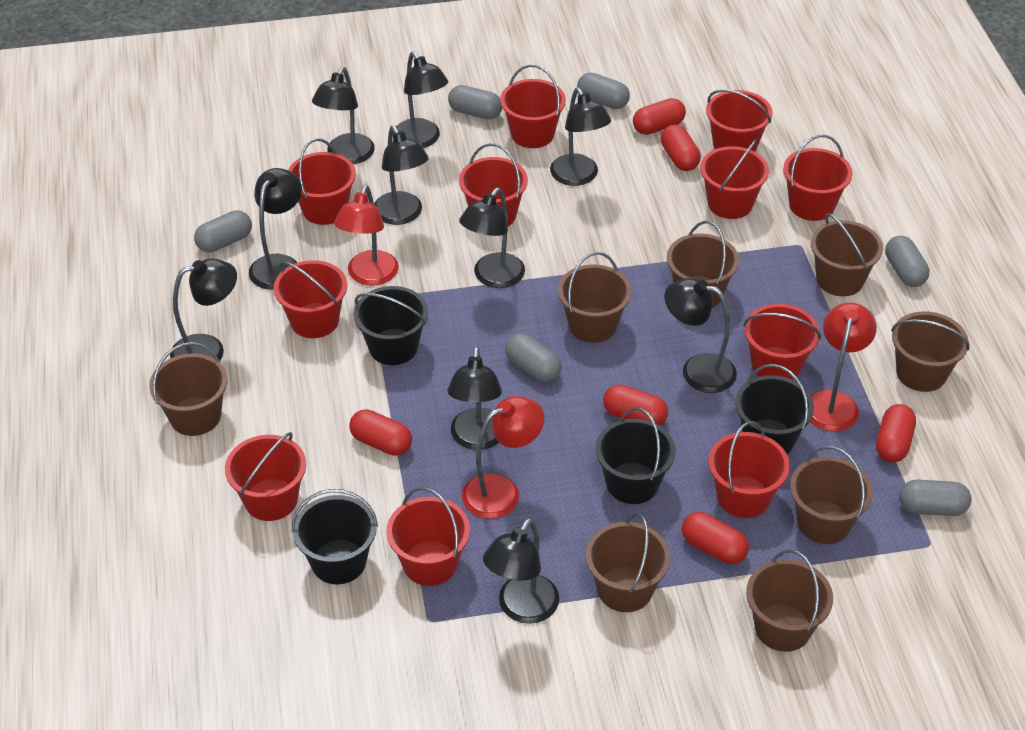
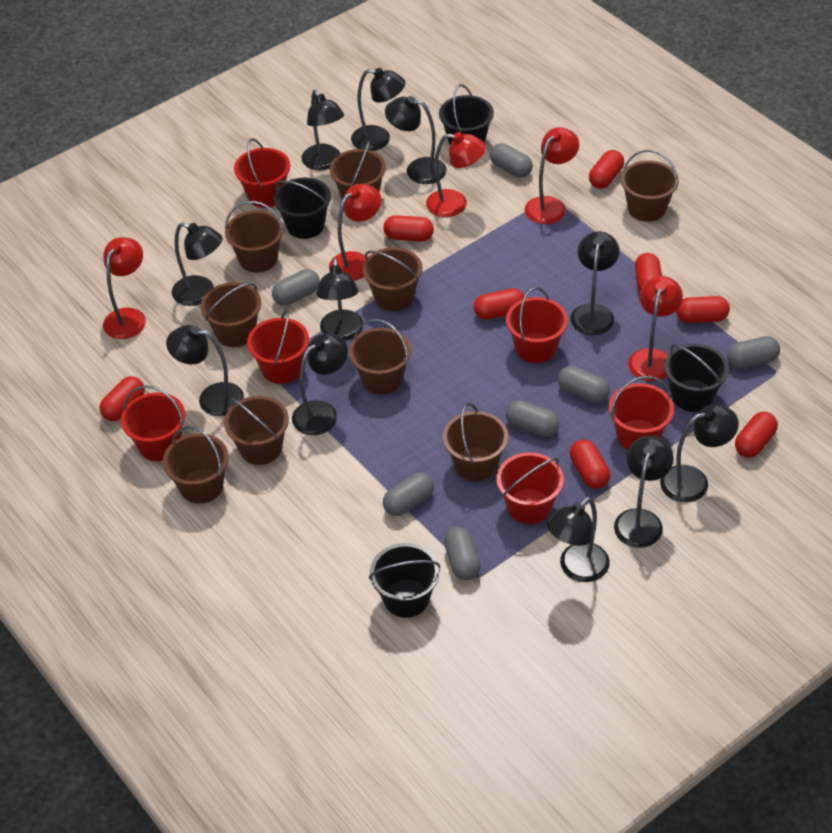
black lamp: 10 -> 11
brown bucket: 8 -> 9
grey capsule: 6 -> 7
red bucket: 11 -> 6
red capsule: 6 -> 8
red lamp: 3 -> 5

